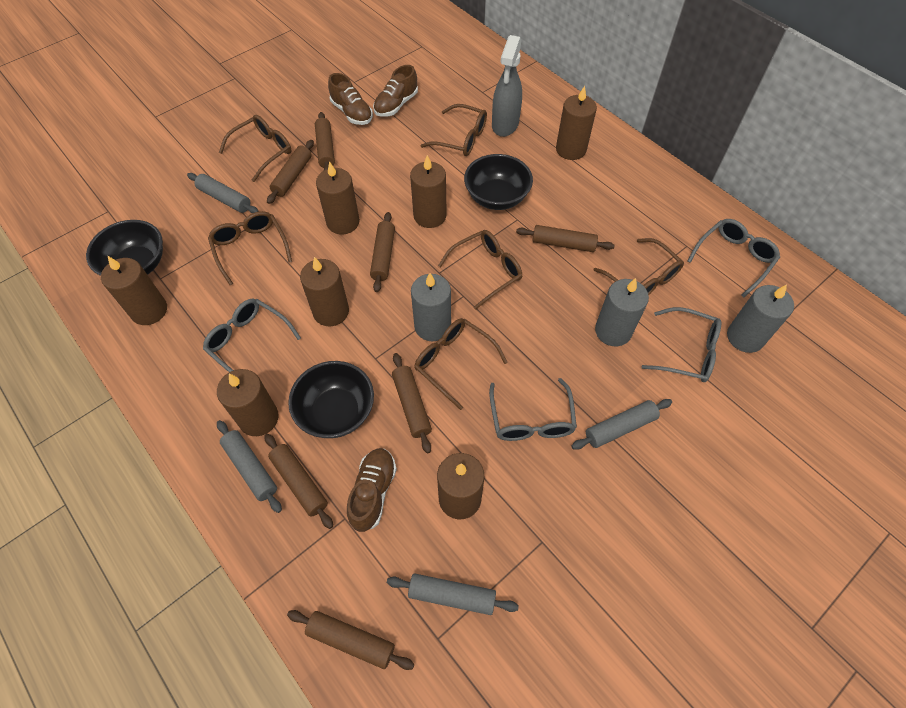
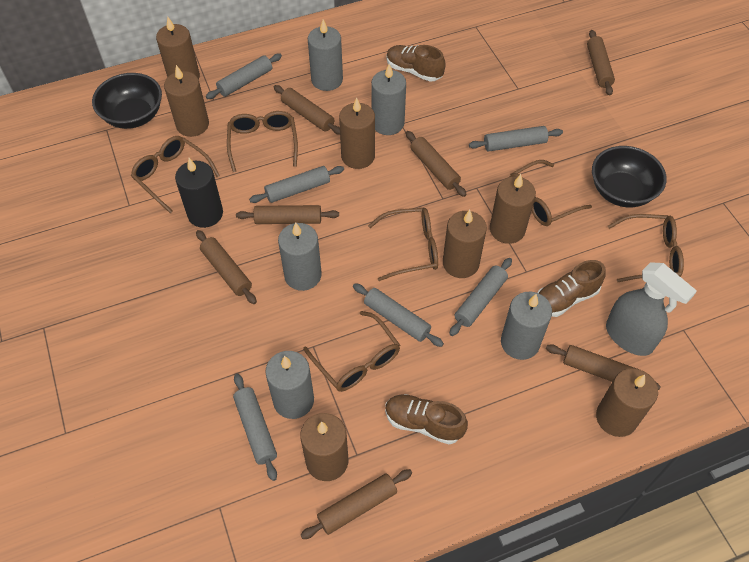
black bowl: 3 -> 2
black candle: 0 -> 1
grey candle: 3 -> 5
grey glasses: 4 -> 0
grey rolling pin: 4 -> 6

